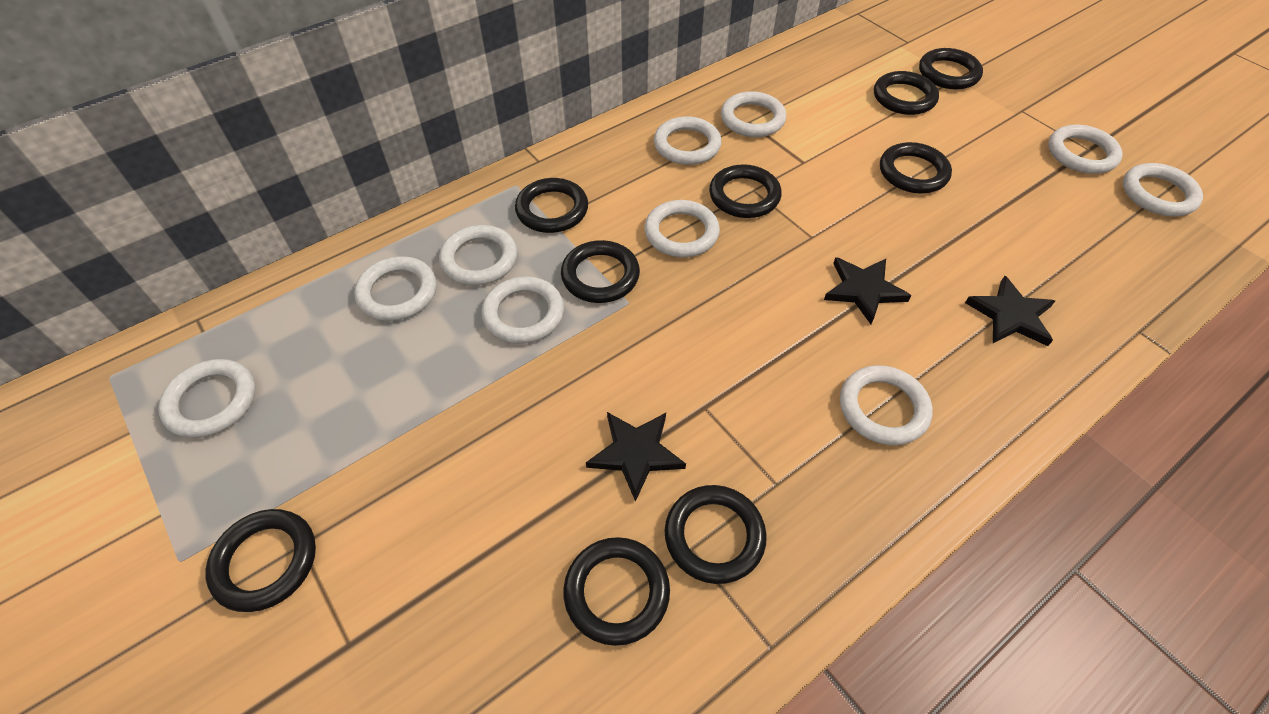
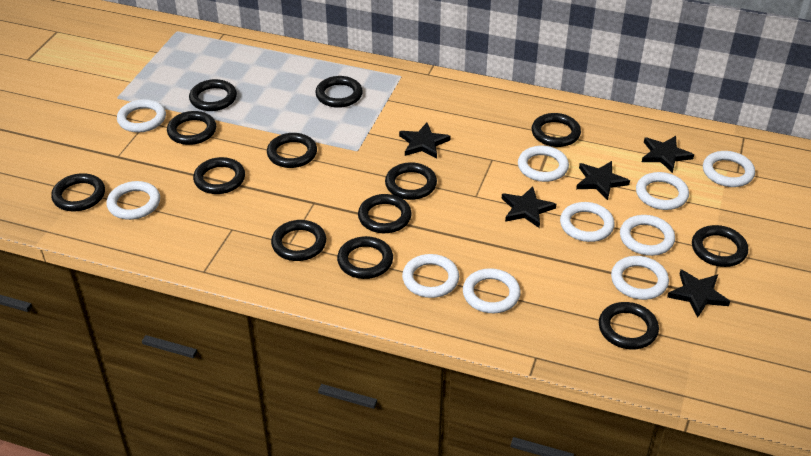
black ring: 9 -> 13
black star: 3 -> 5

